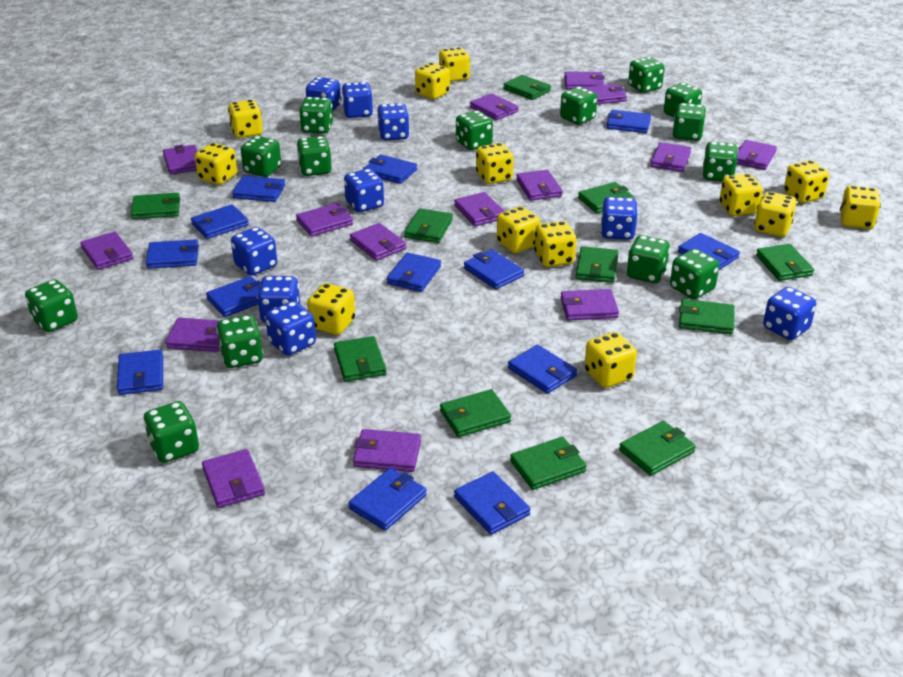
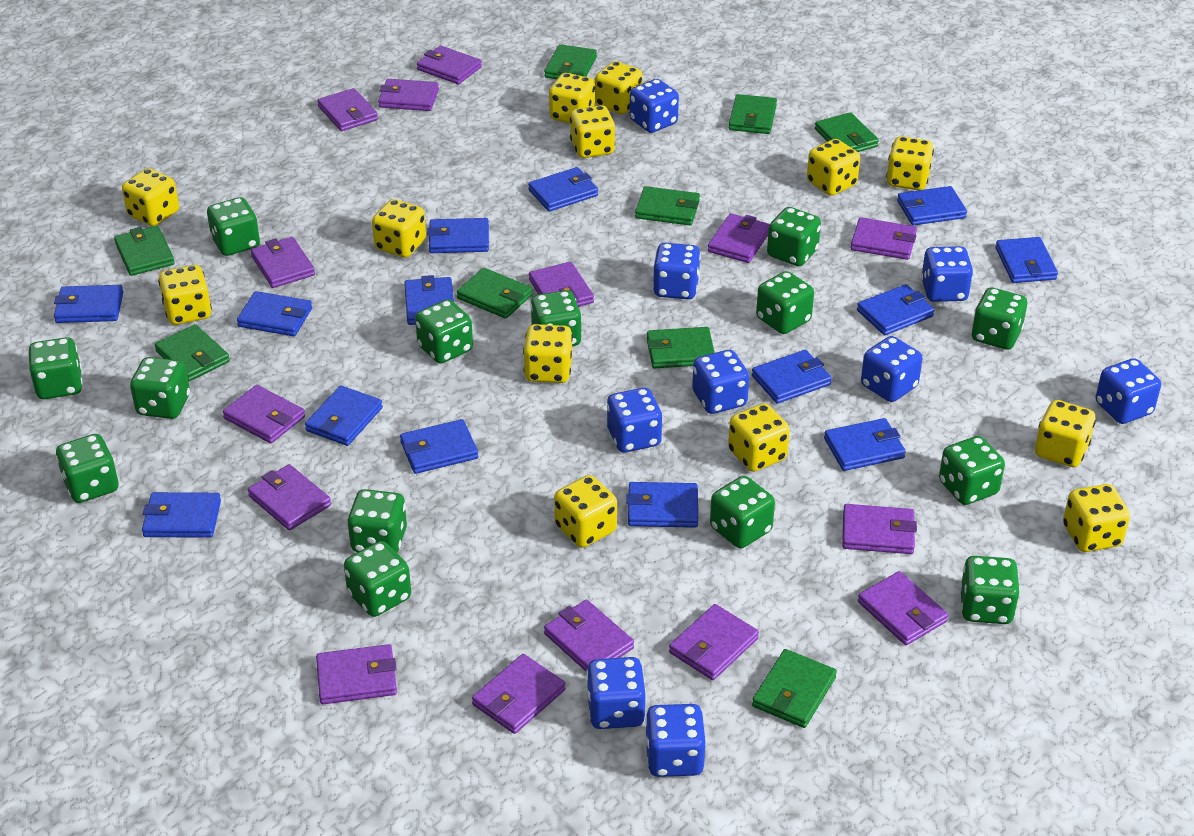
blue wallet: 13 -> 14
green wallet: 11 -> 9

